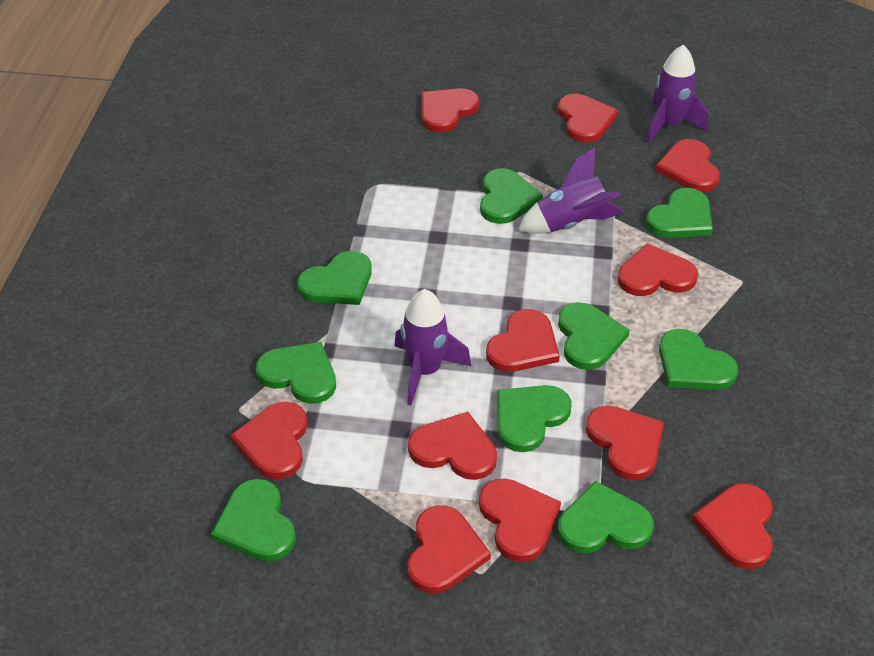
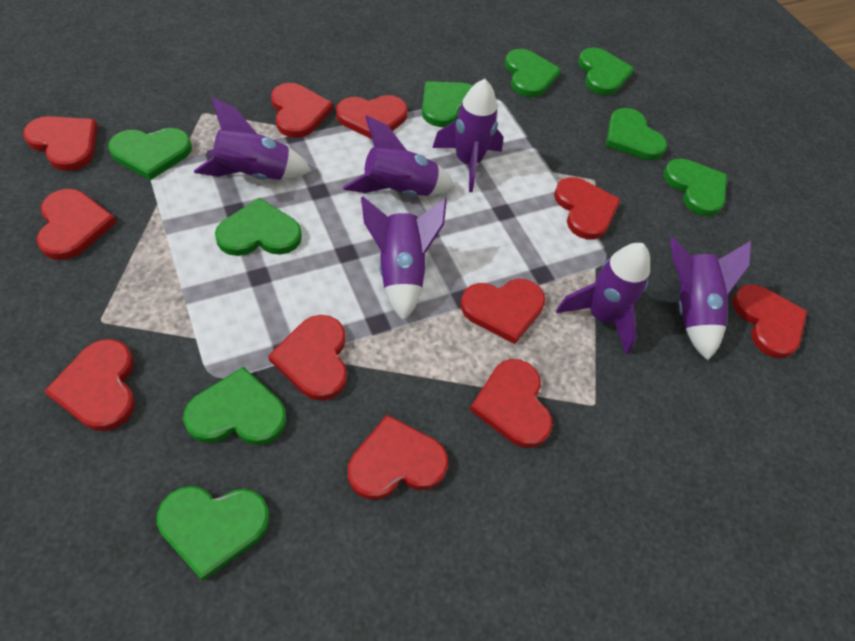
purple rocket: 3 -> 6

